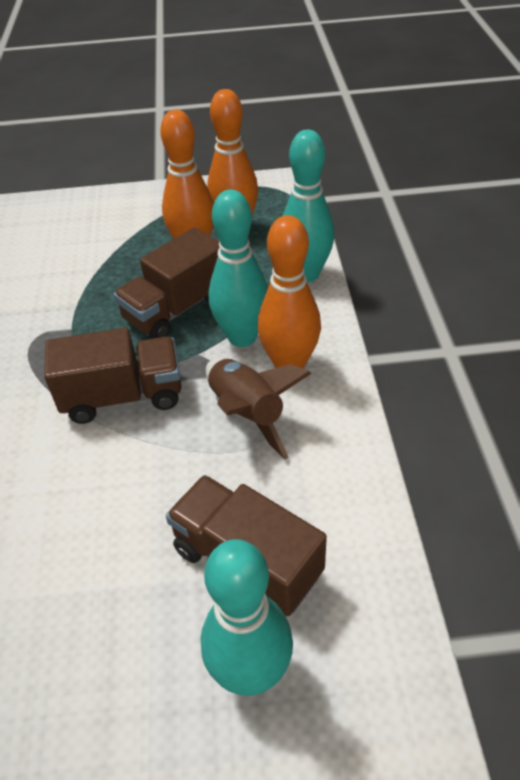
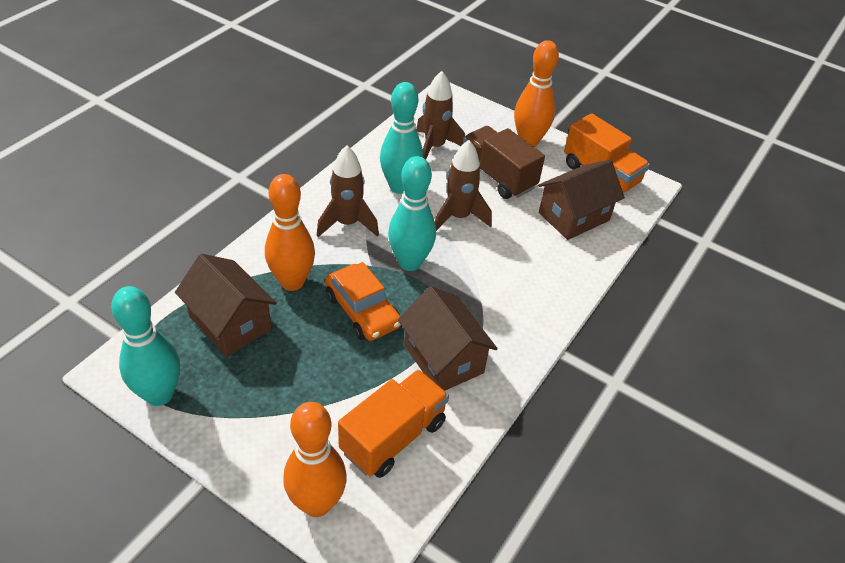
brown house: 0 -> 3
brown rocket: 1 -> 3
brown truck: 3 -> 1
orange car: 0 -> 1
orange truck: 0 -> 2

